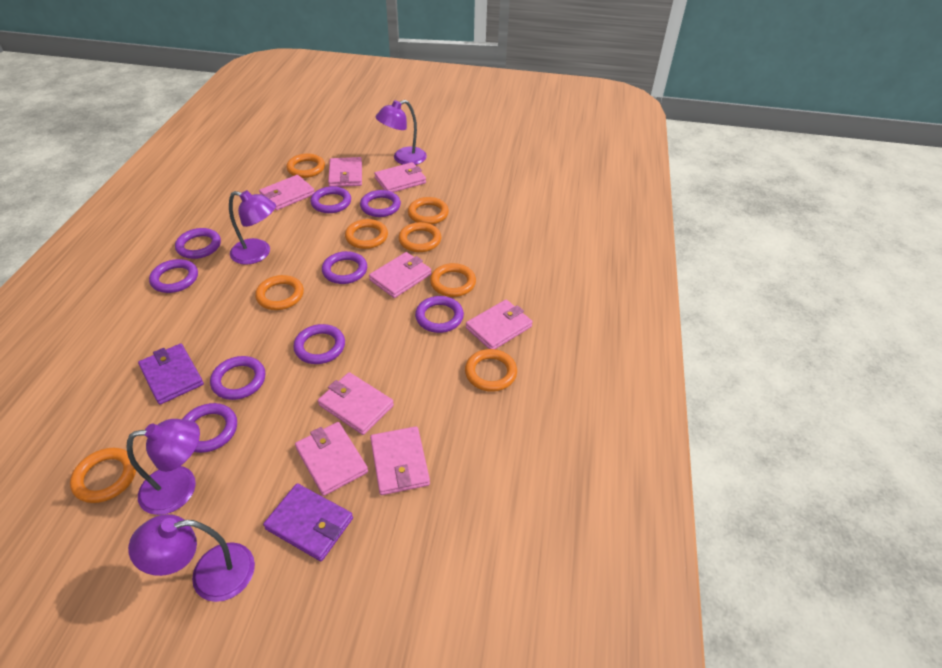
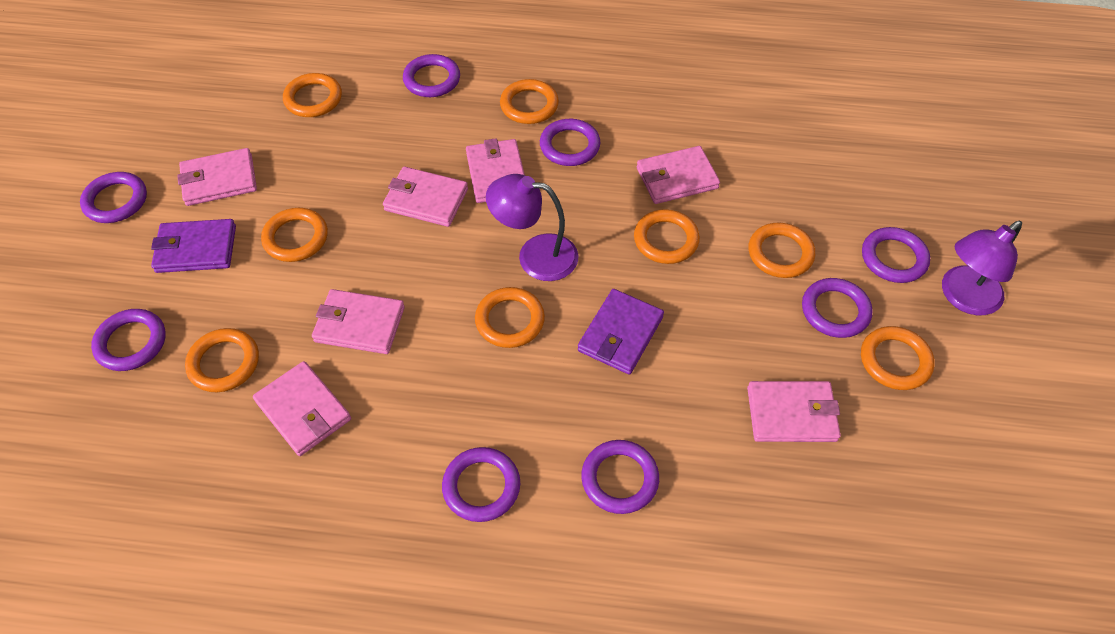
pink wallet: 8 -> 7
purple lamp: 4 -> 2
purple ring: 9 -> 8

